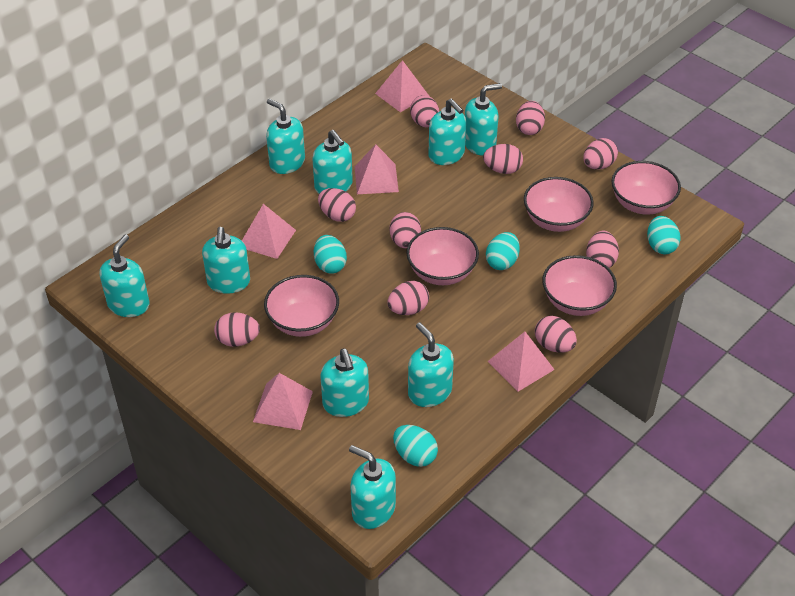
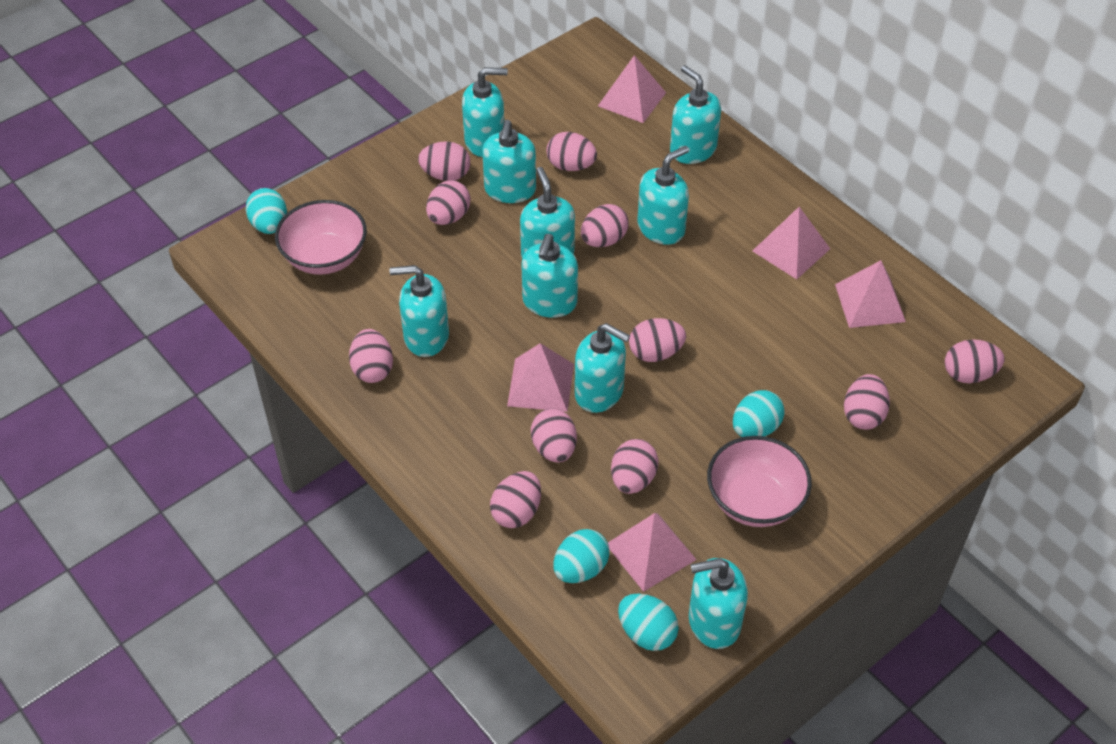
pink bowl: 5 -> 2
pink egg: 10 -> 11

